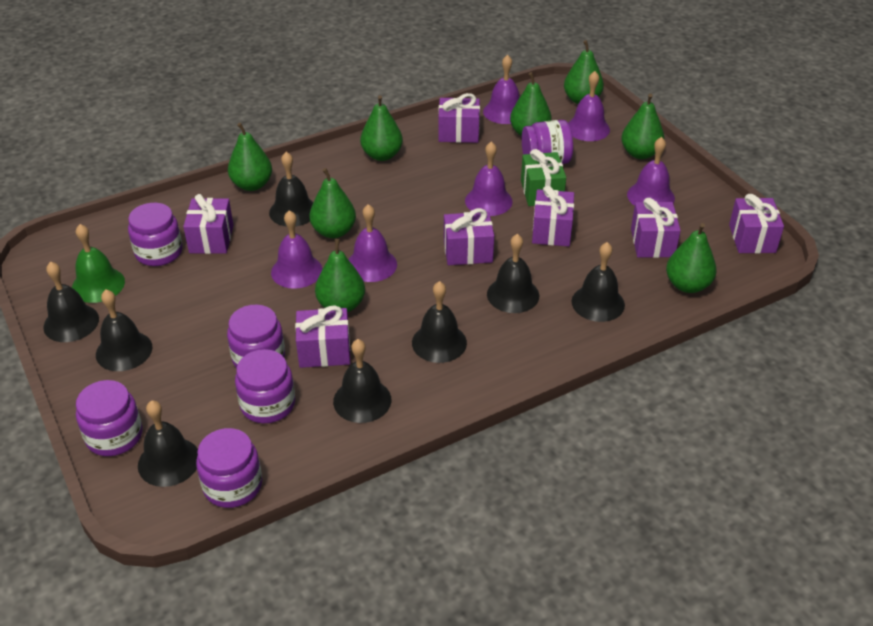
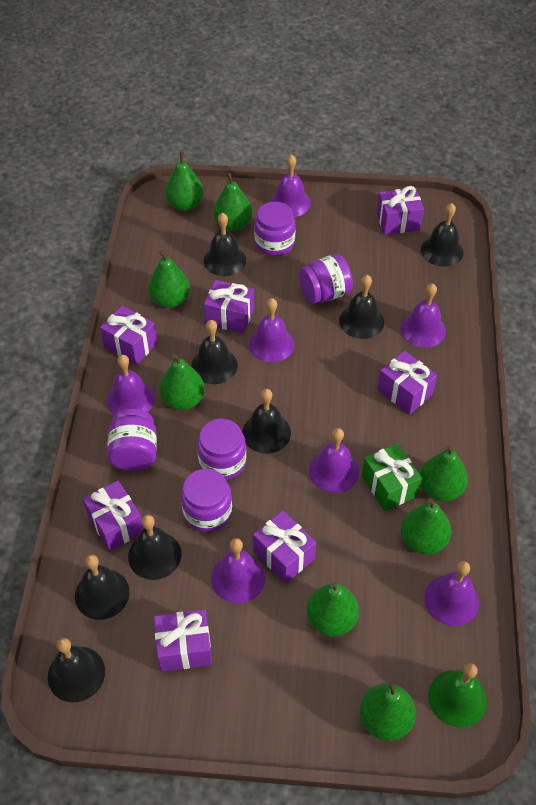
purple bell: 6 -> 7
purple jar: 6 -> 5

